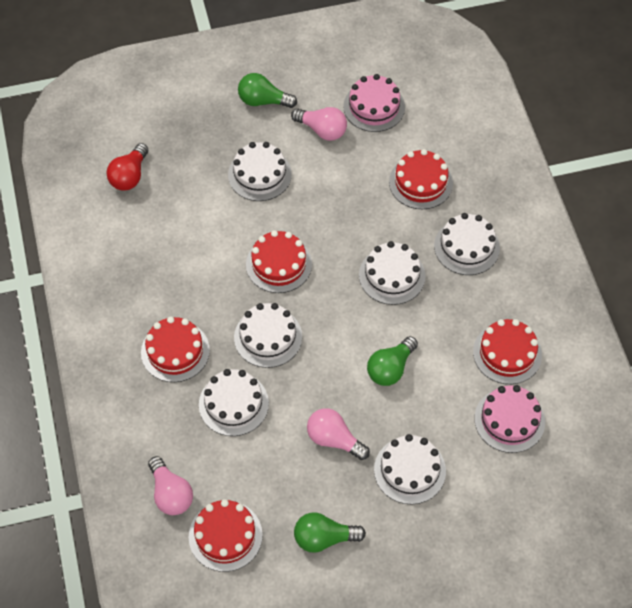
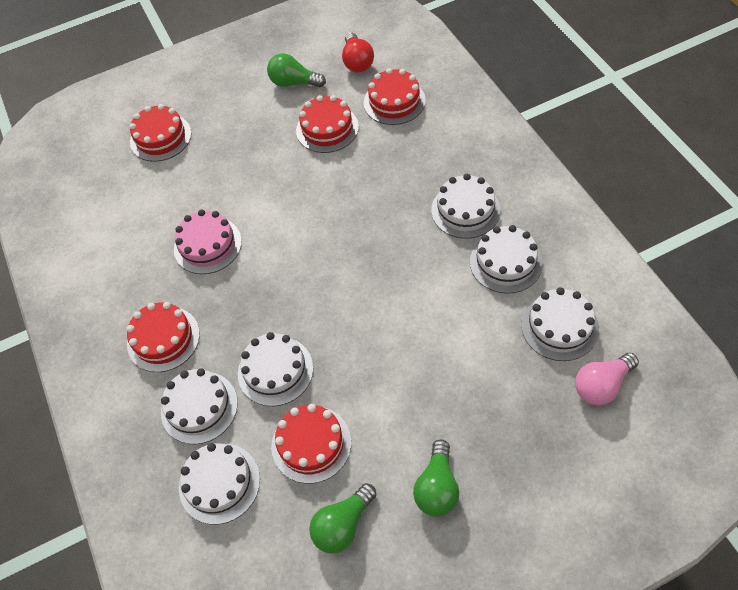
pink cake: 2 -> 1
pink light bulb: 3 -> 1

